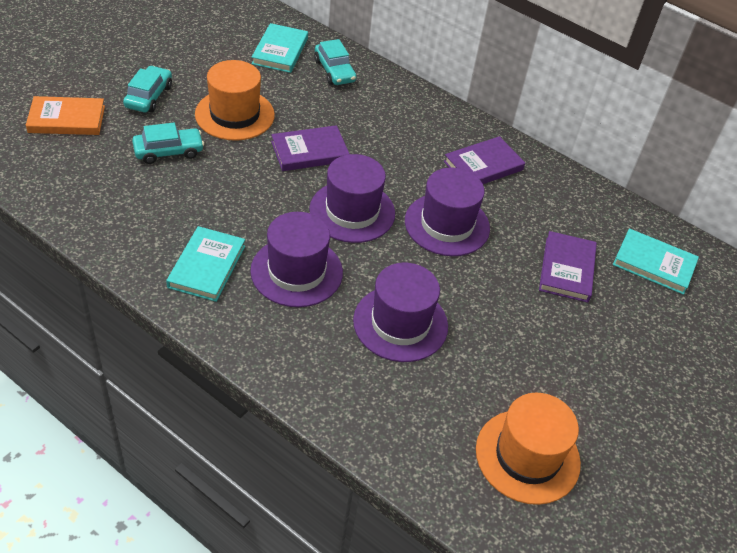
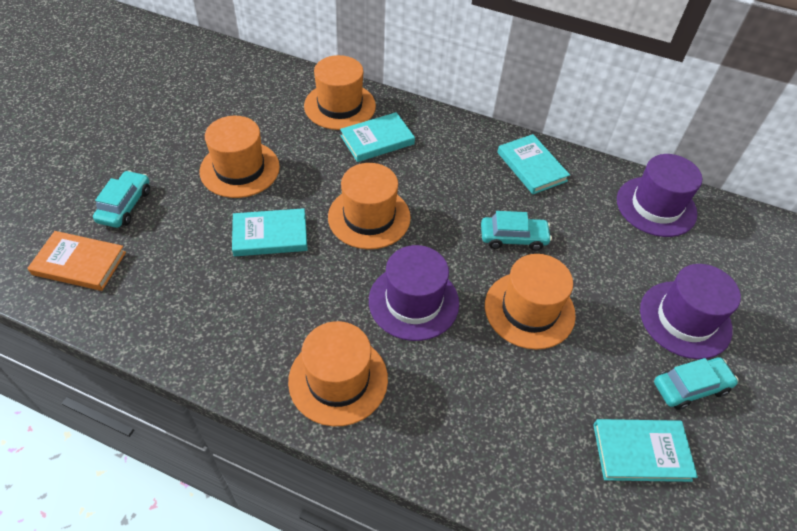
orange hat: 2 -> 5
purple book: 3 -> 0
purple hat: 4 -> 3
turquoise book: 3 -> 4

